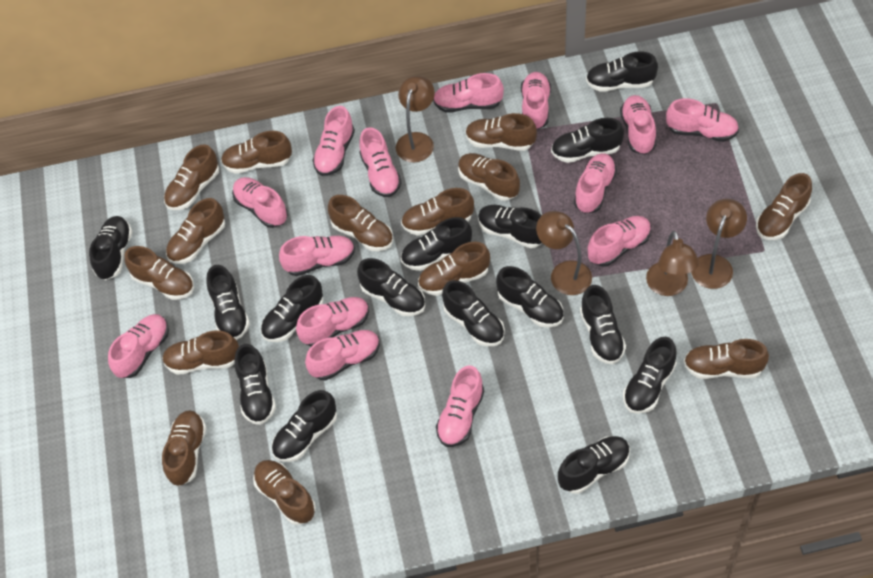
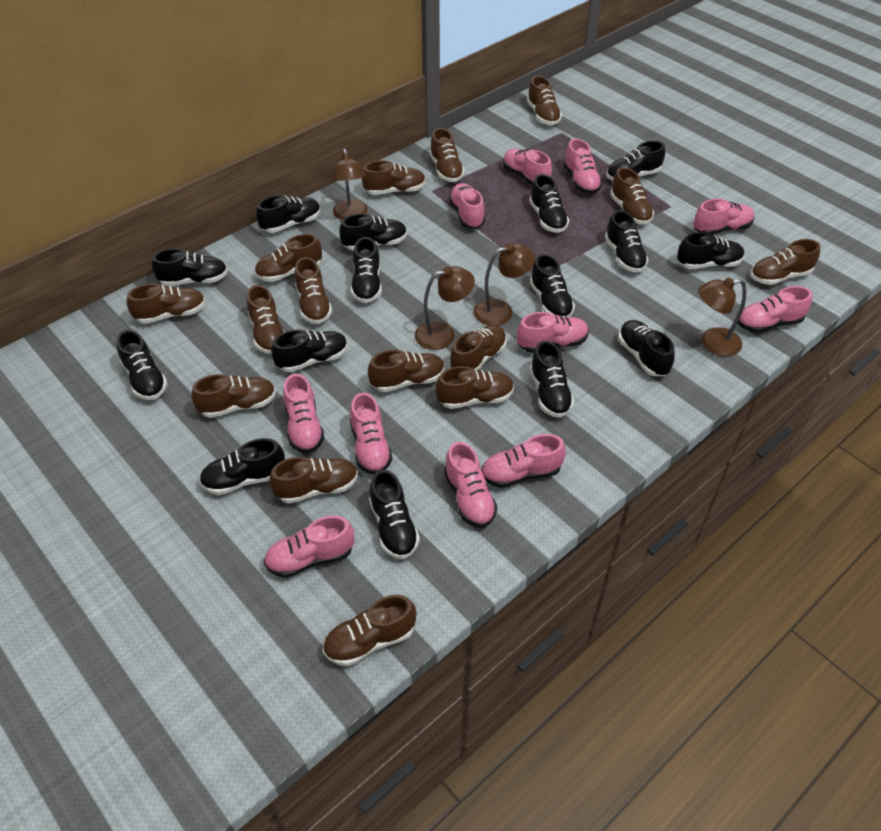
brown shoe: 14 -> 15
pink shoe: 14 -> 11

